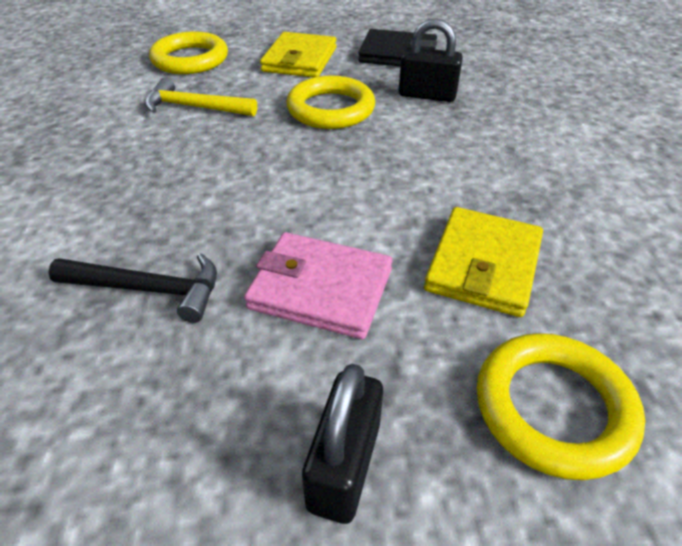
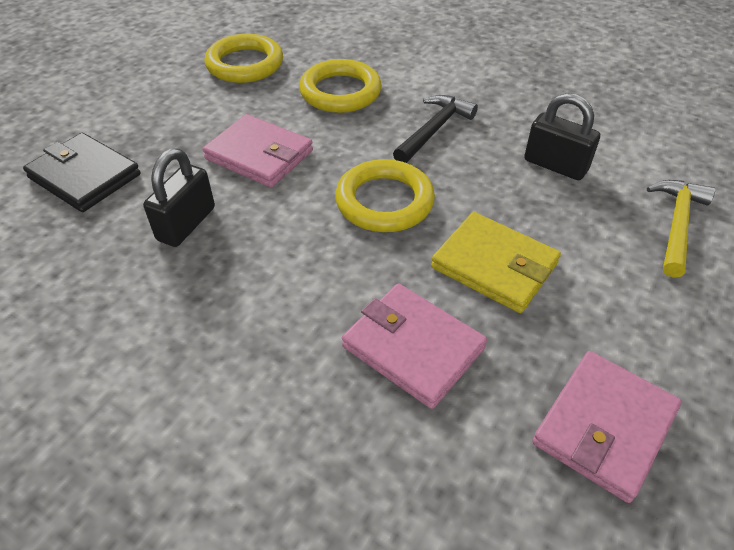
pink wallet: 1 -> 3
yellow wallet: 2 -> 1

